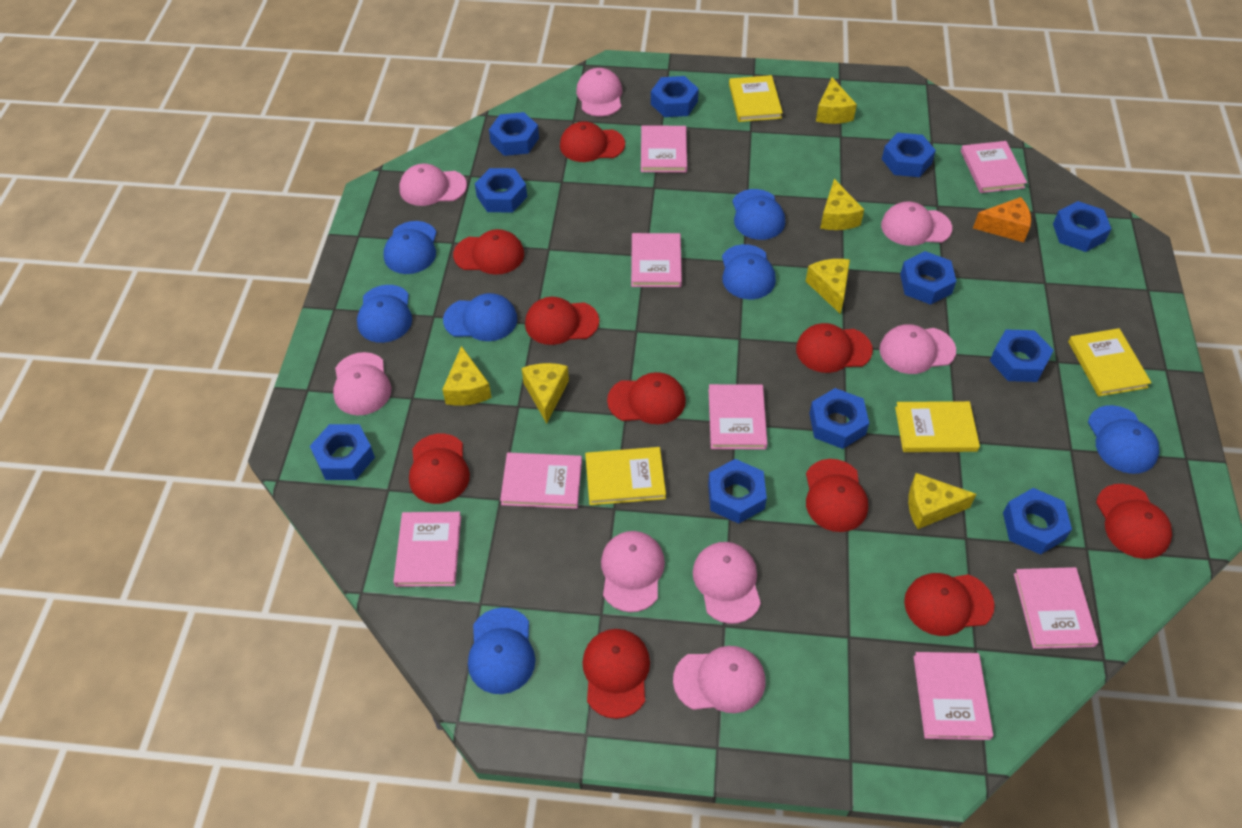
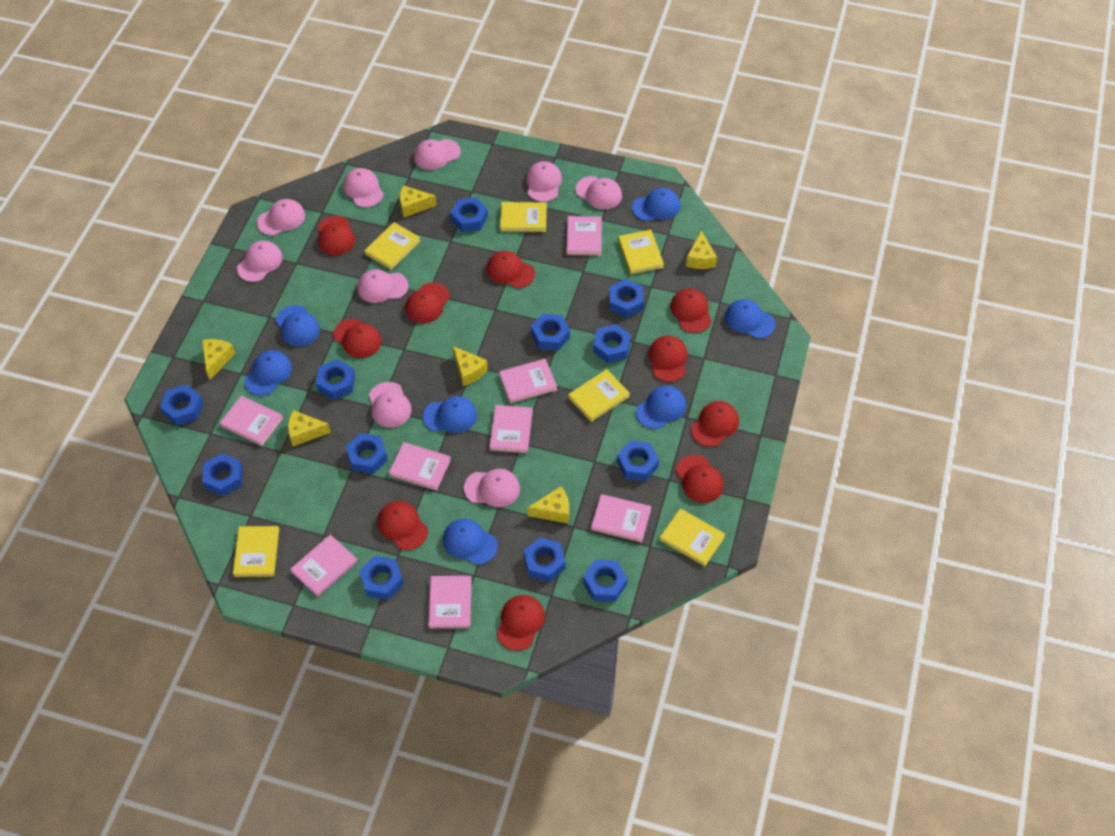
blue nut: 11 -> 12
orange cheese: 1 -> 0
pink cap: 8 -> 9
yellow book: 4 -> 6

